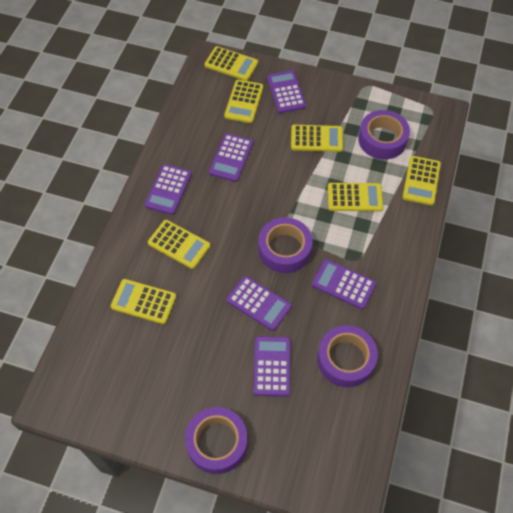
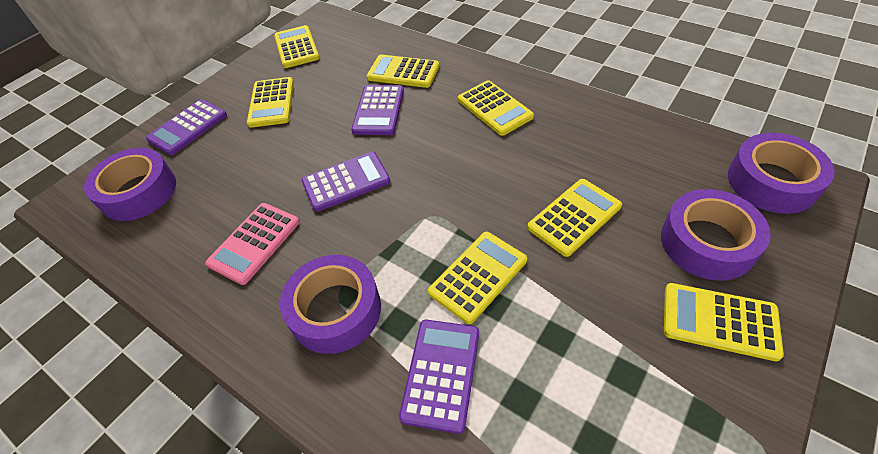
pink calculator: 0 -> 1
purple calculator: 6 -> 4

